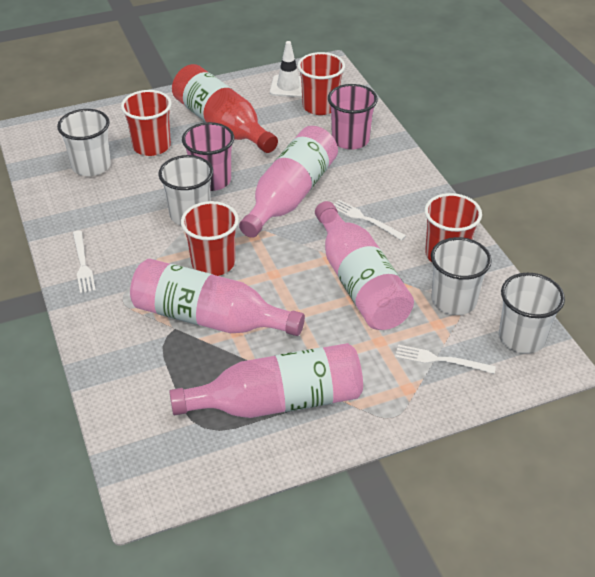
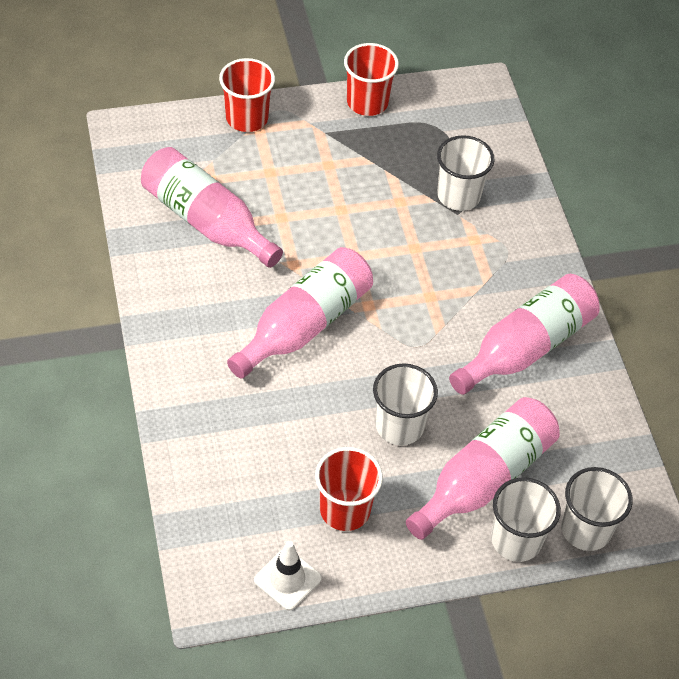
pink cup: 2 -> 0
red bottle: 1 -> 0
red cup: 4 -> 3
white fork: 3 -> 0

